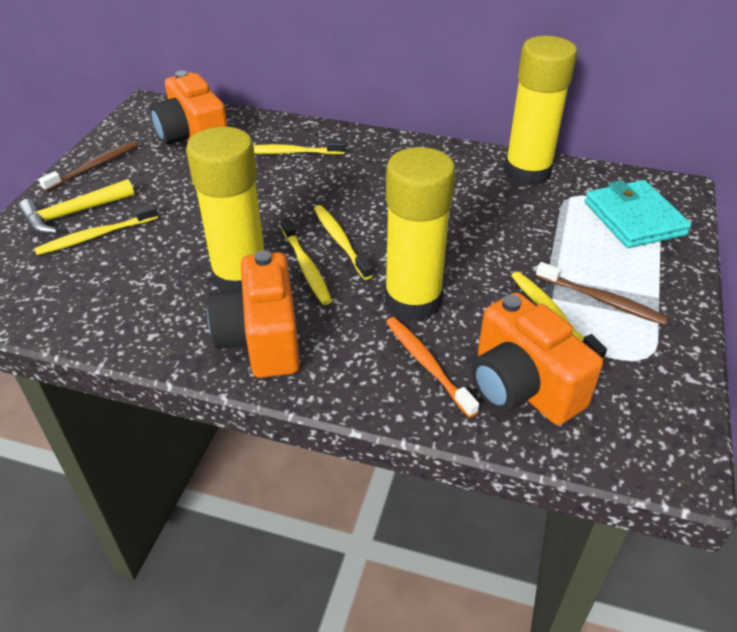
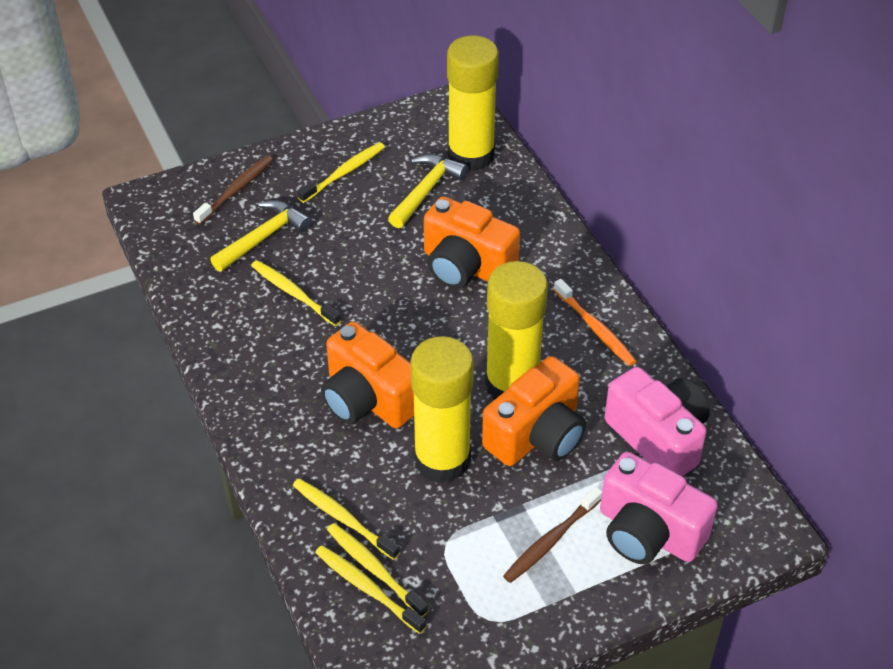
pink camera: 0 -> 2
turquoise wallet: 1 -> 0
yellow hammer: 1 -> 2

